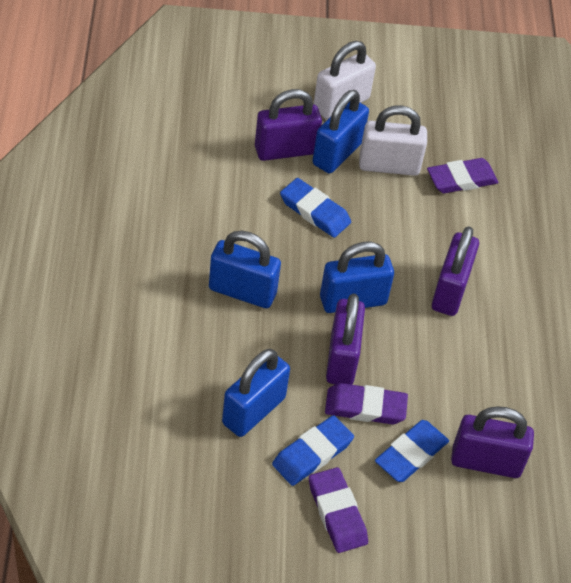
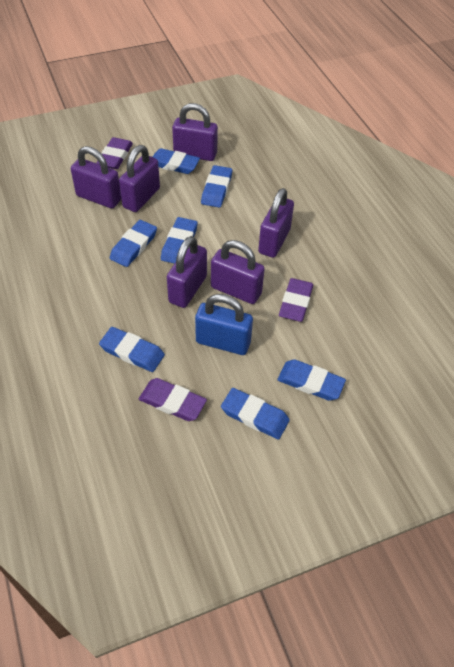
blue eraser: 3 -> 7
blue padlock: 4 -> 1
purple padlock: 4 -> 6
white padlock: 2 -> 0

